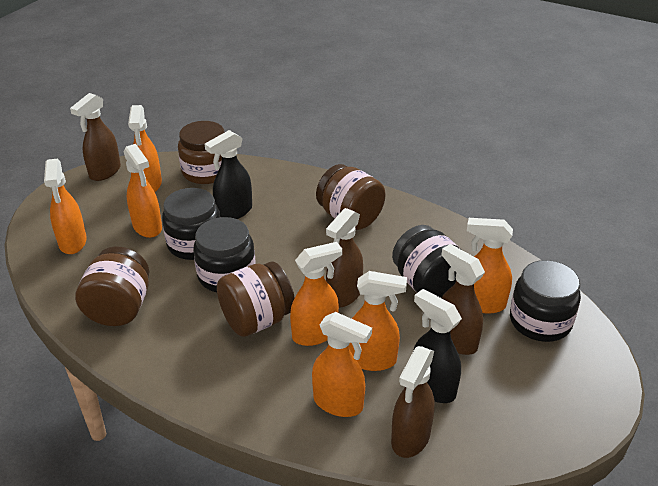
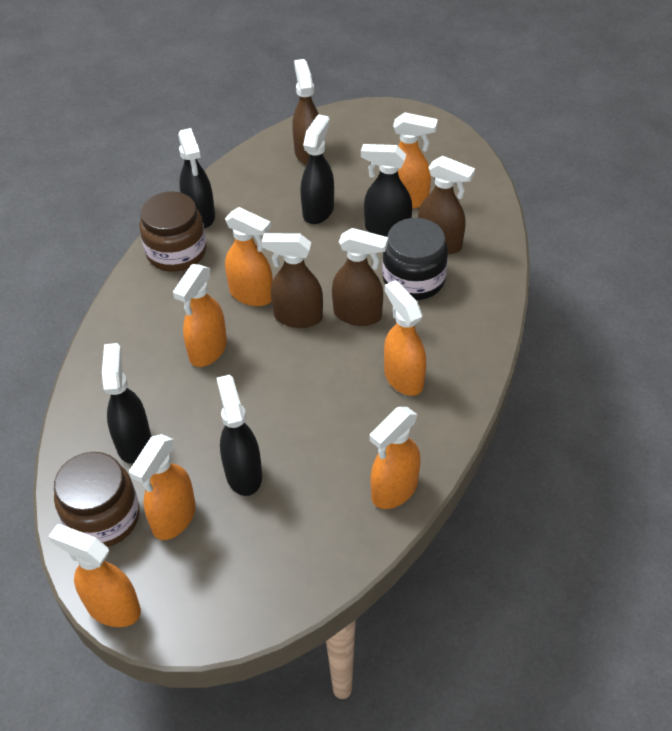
black jar: 4 -> 1
black spray bottle: 2 -> 5
brown jar: 4 -> 2

